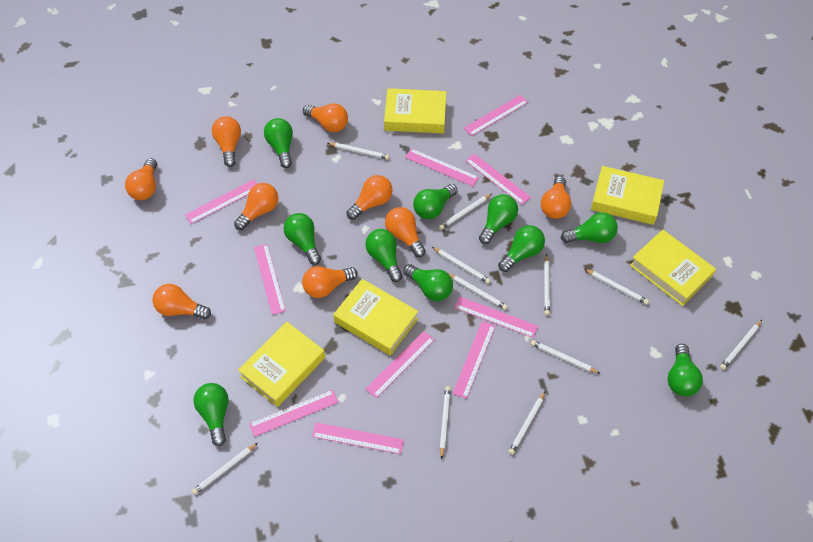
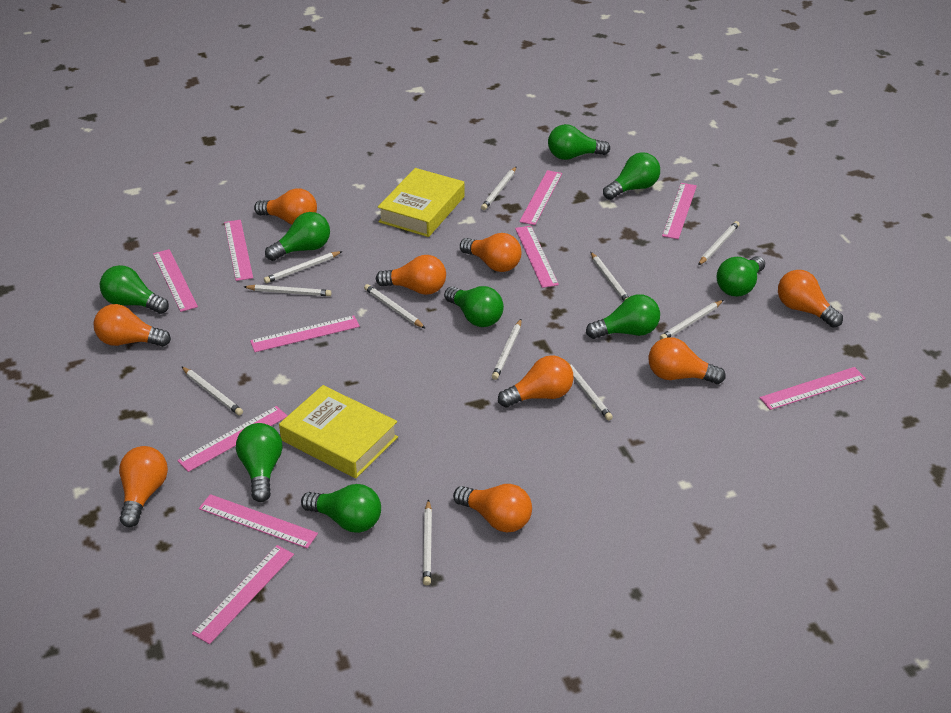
green light bulb: 10 -> 9
yellow book: 5 -> 2

